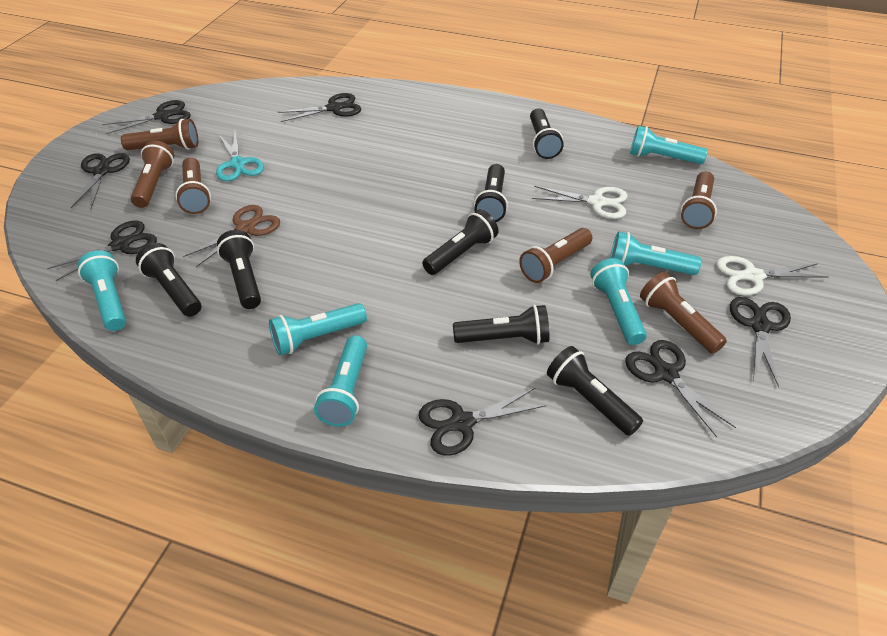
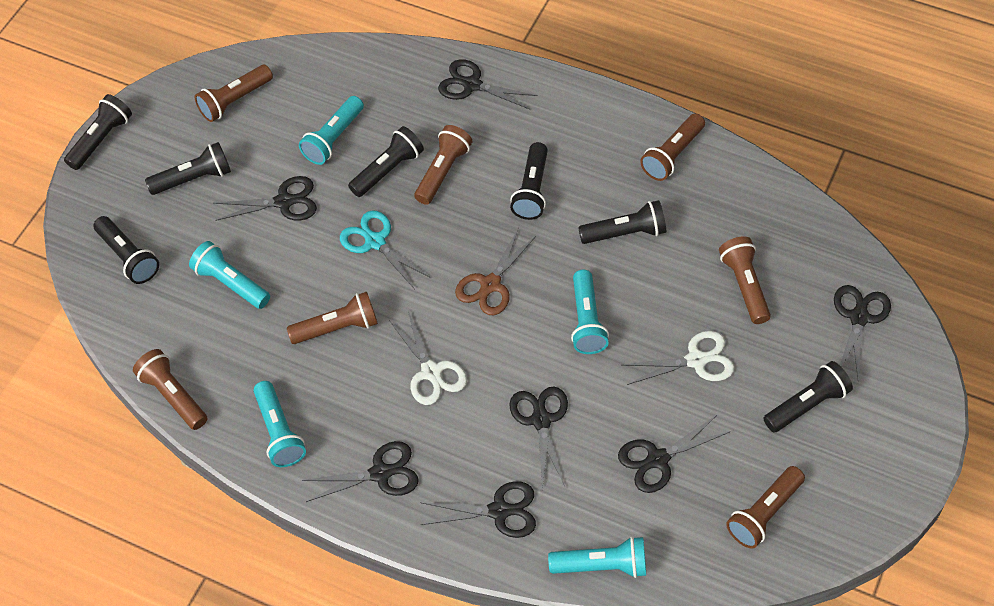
brown flashlight: 6 -> 7
turquoise flashlight: 6 -> 5

